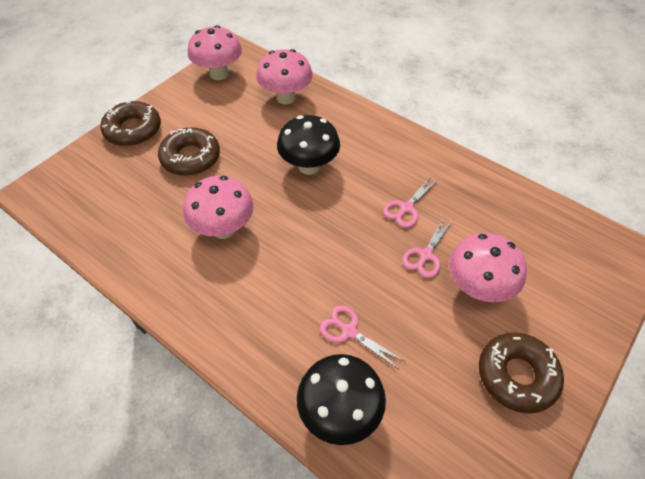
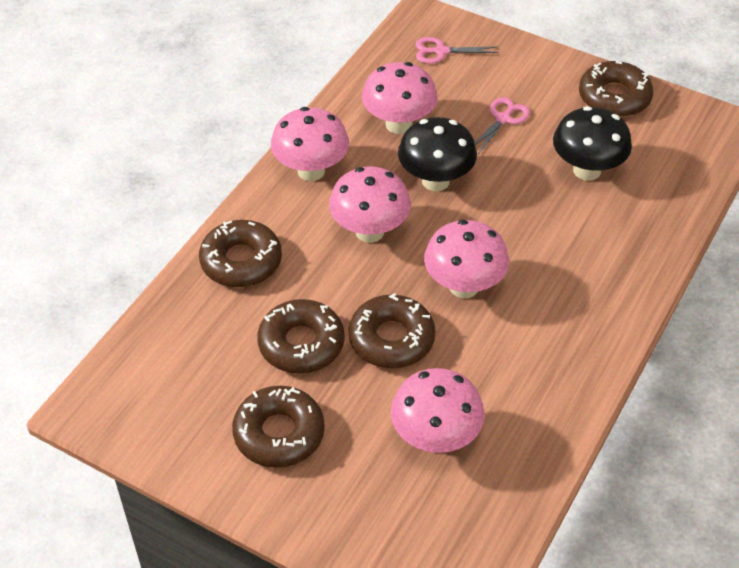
brown donut: 3 -> 5
pink mushroom: 4 -> 5
pink scissors: 3 -> 2

